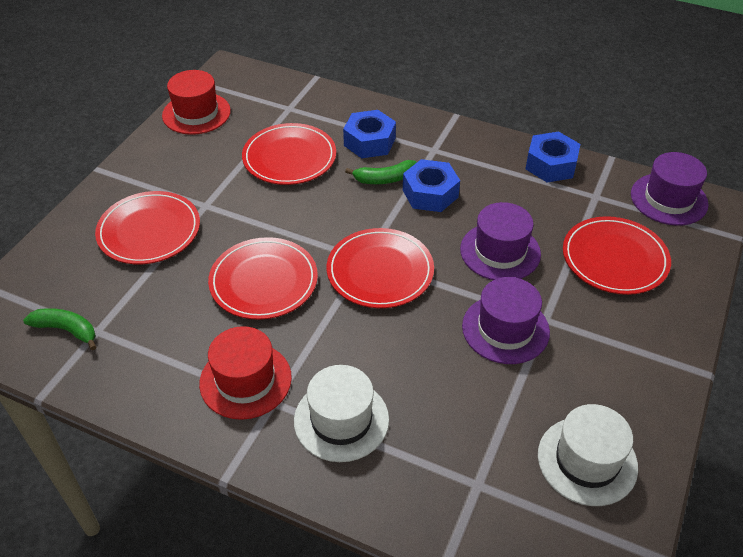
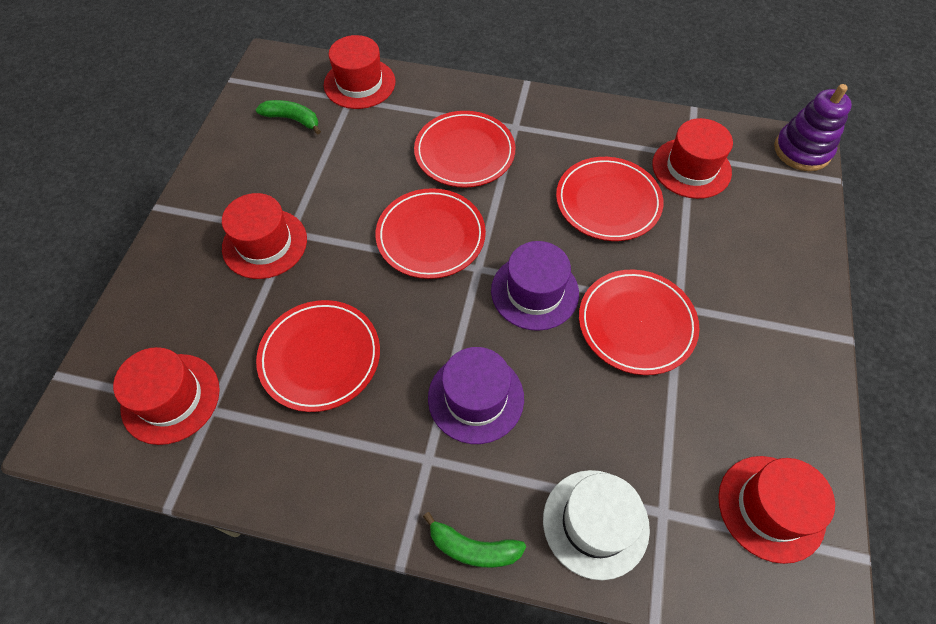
blue nut: 3 -> 0
purple hat: 3 -> 2
purple stacking toy: 0 -> 1
red hat: 2 -> 5
white hat: 2 -> 1

